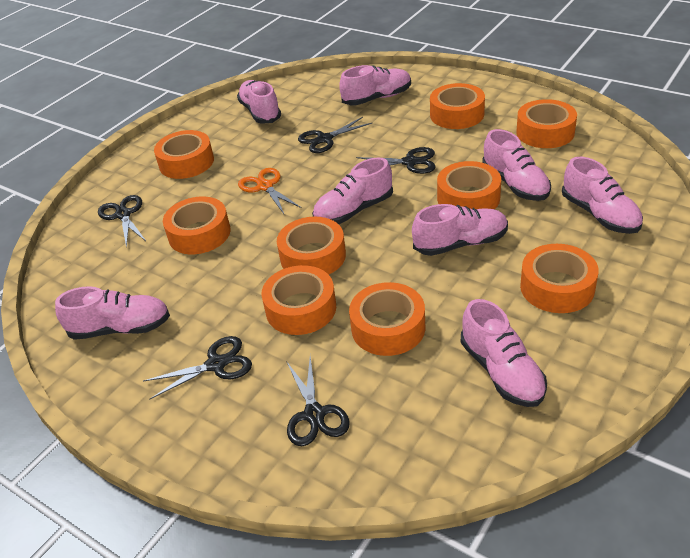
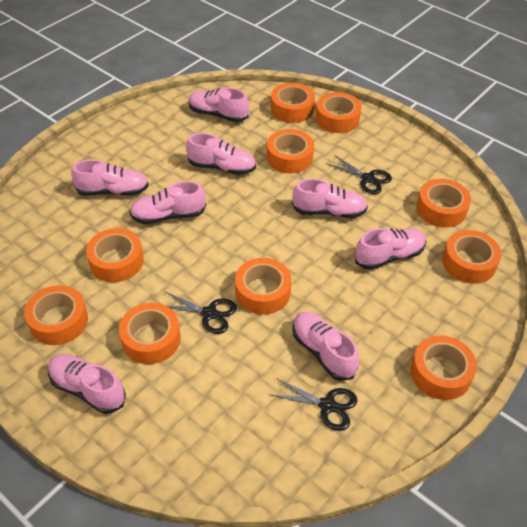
black scissors: 5 -> 3
orange scissors: 1 -> 0
orange tape: 9 -> 10

